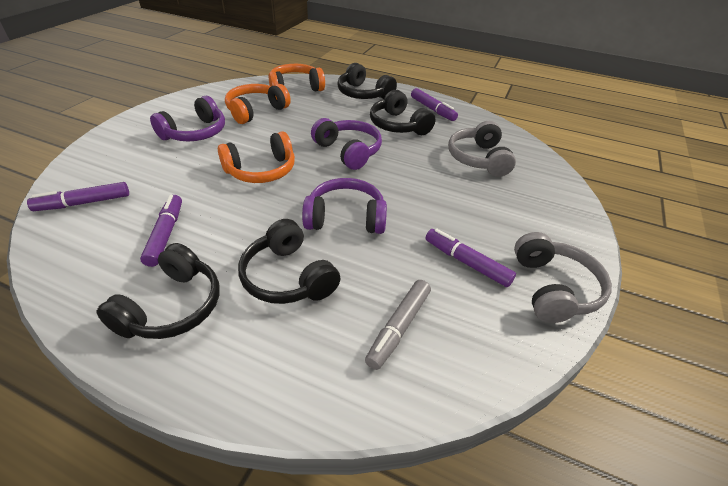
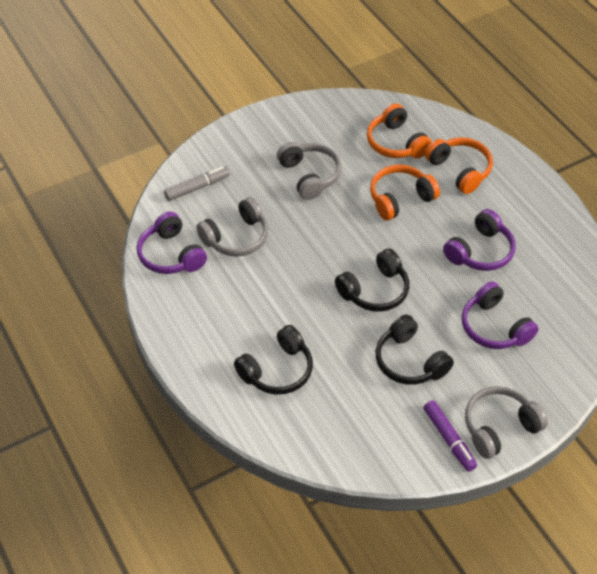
black headphones: 4 -> 3
grey headphones: 2 -> 3
purple marker: 4 -> 1

